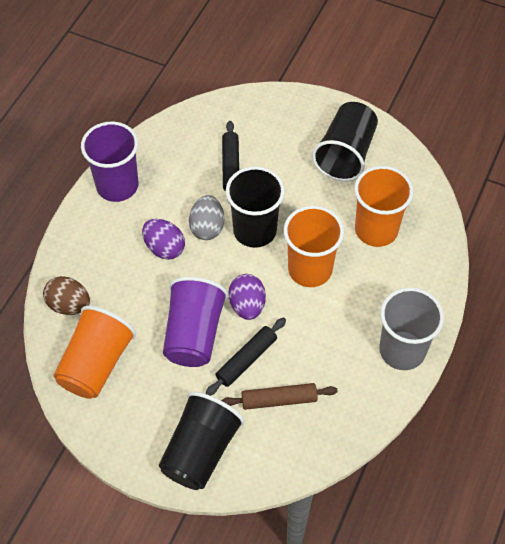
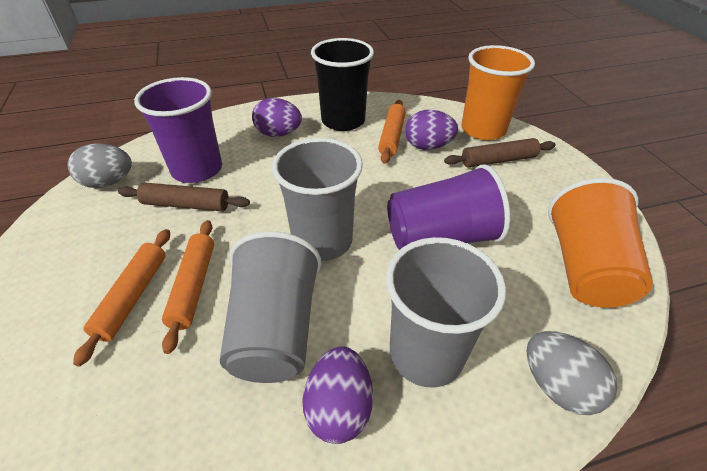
black cup: 3 -> 1
black rolling pin: 2 -> 0
brown egg: 1 -> 0
brown rolling pin: 1 -> 2
grey cup: 1 -> 3
grey egg: 1 -> 2
orange cup: 3 -> 2
orange rolling pin: 0 -> 3
purple egg: 2 -> 3

